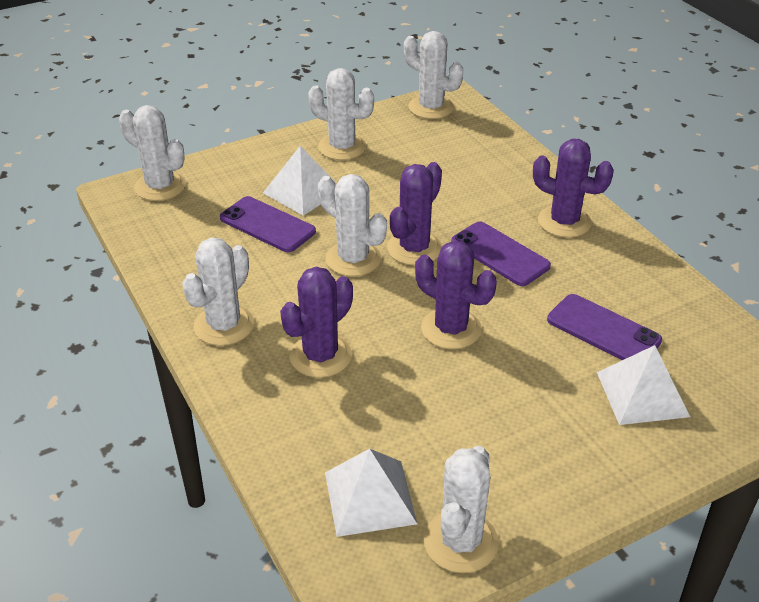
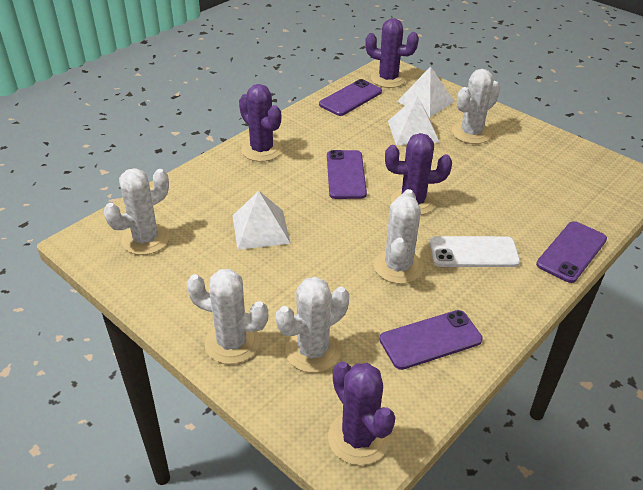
purple phone: 3 -> 4
white cactus: 6 -> 5
white phone: 0 -> 1

